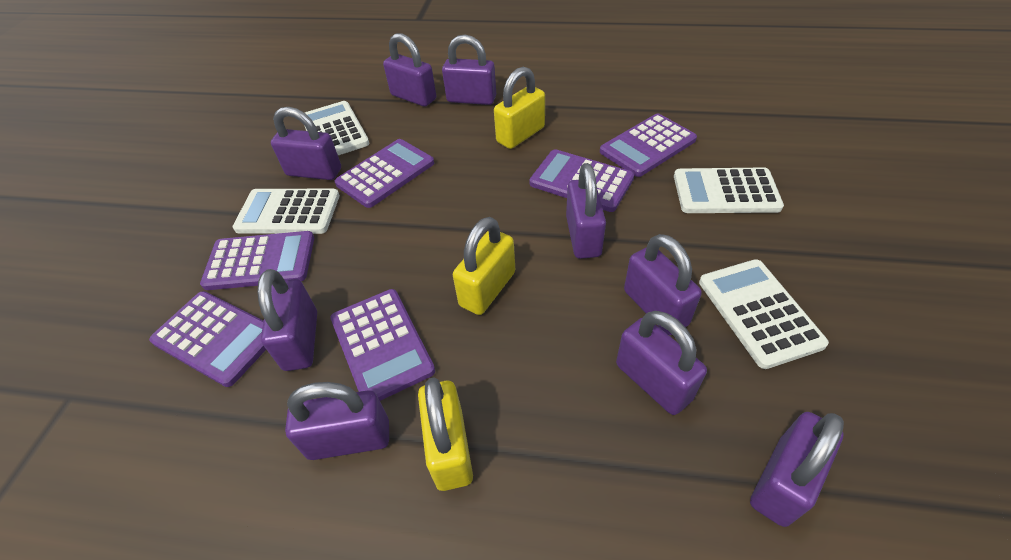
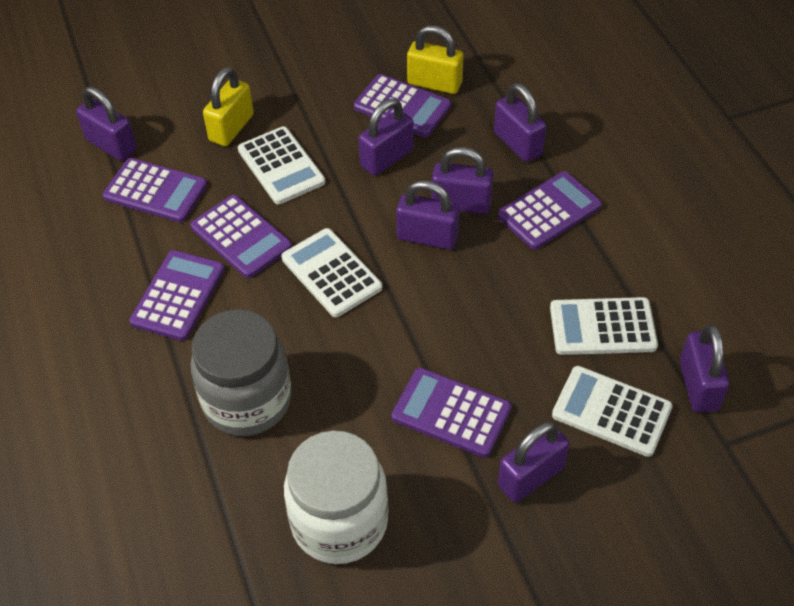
grey jar: 0 -> 1
purple padlock: 9 -> 7
white jar: 0 -> 1
yellow padlock: 3 -> 2

